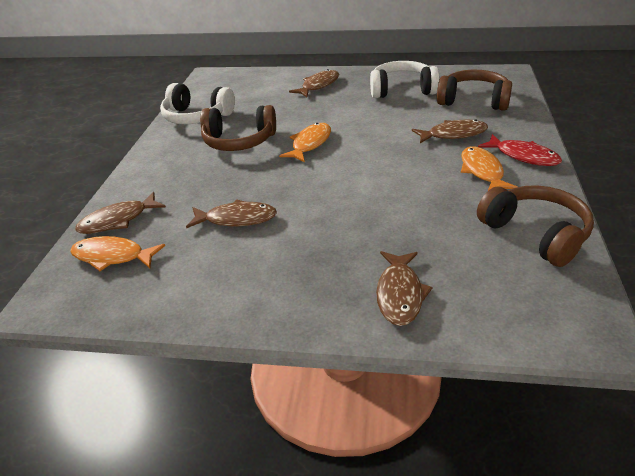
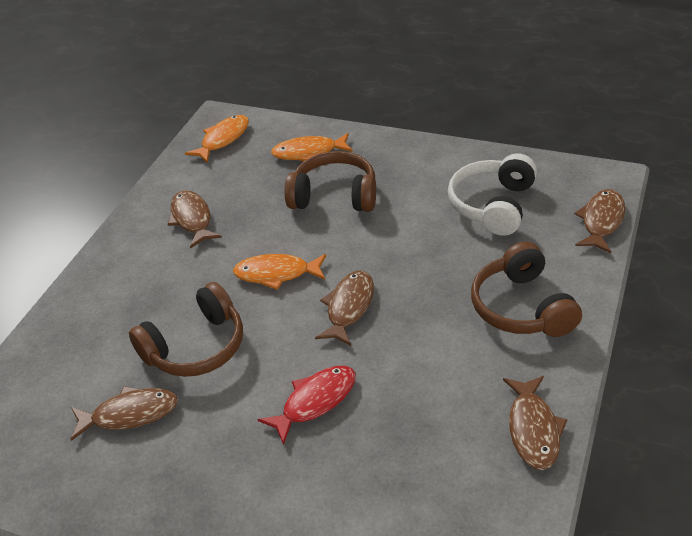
white headphones: 2 -> 1

